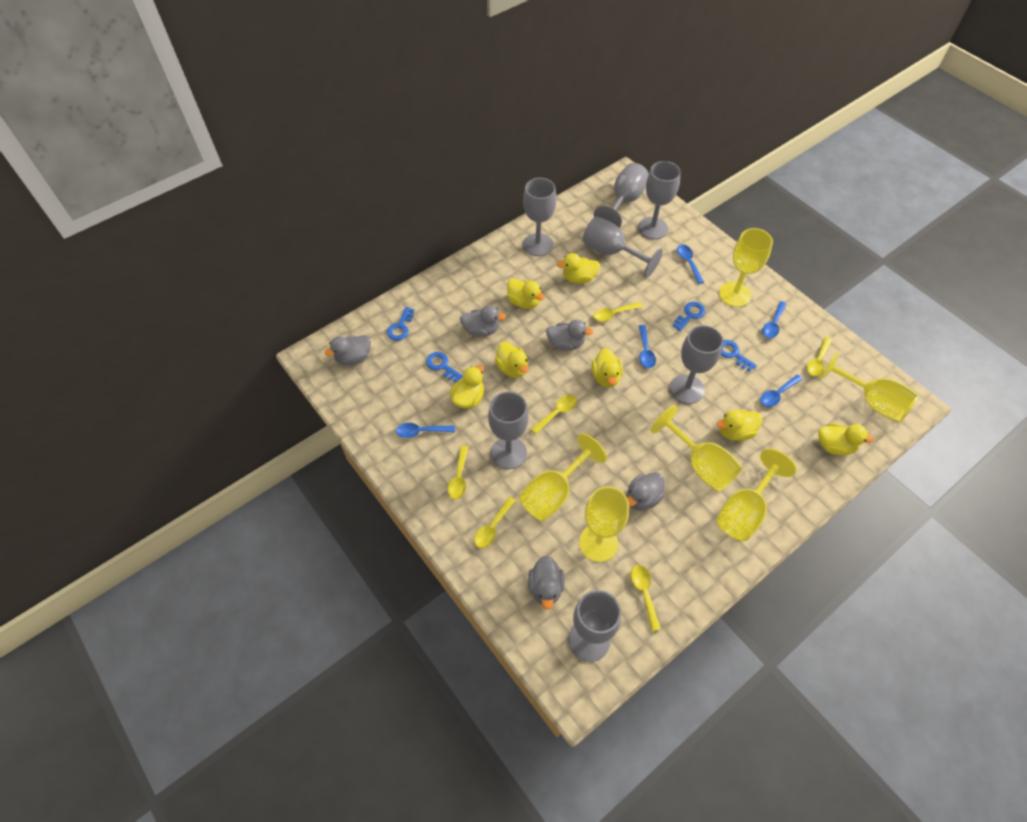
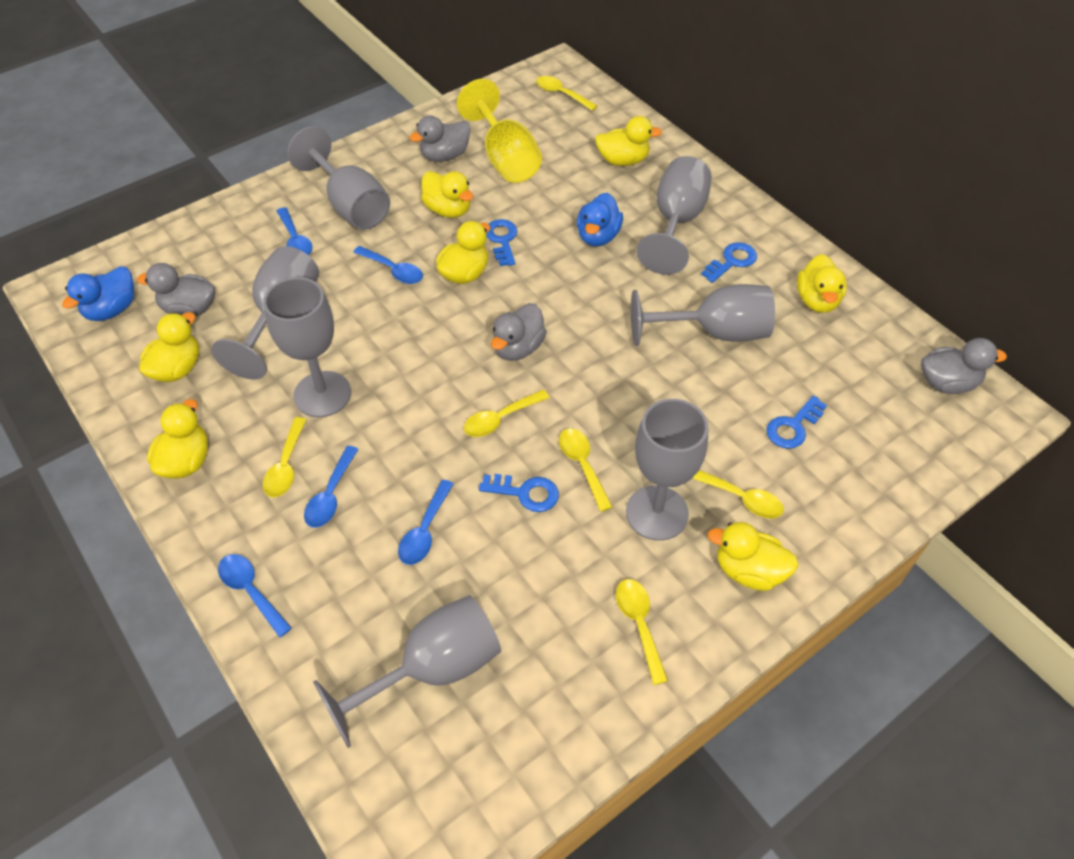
blue duck: 0 -> 2
grey duck: 5 -> 4
yellow goblet: 6 -> 1

